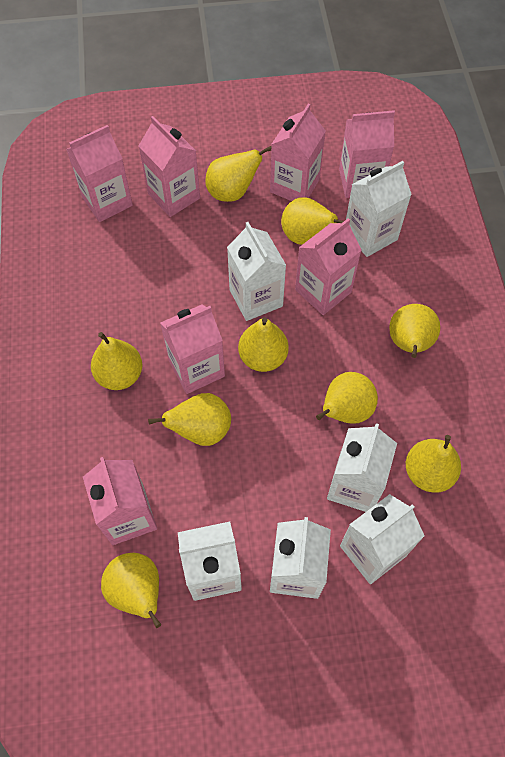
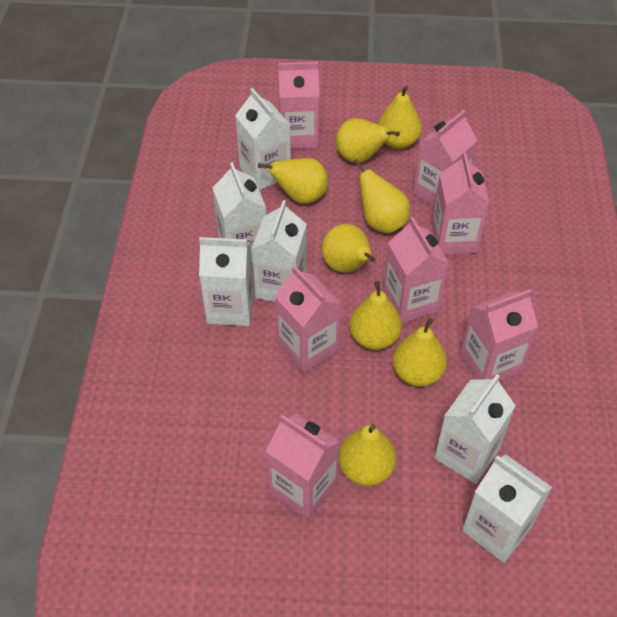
yellow pear: 9 -> 8

